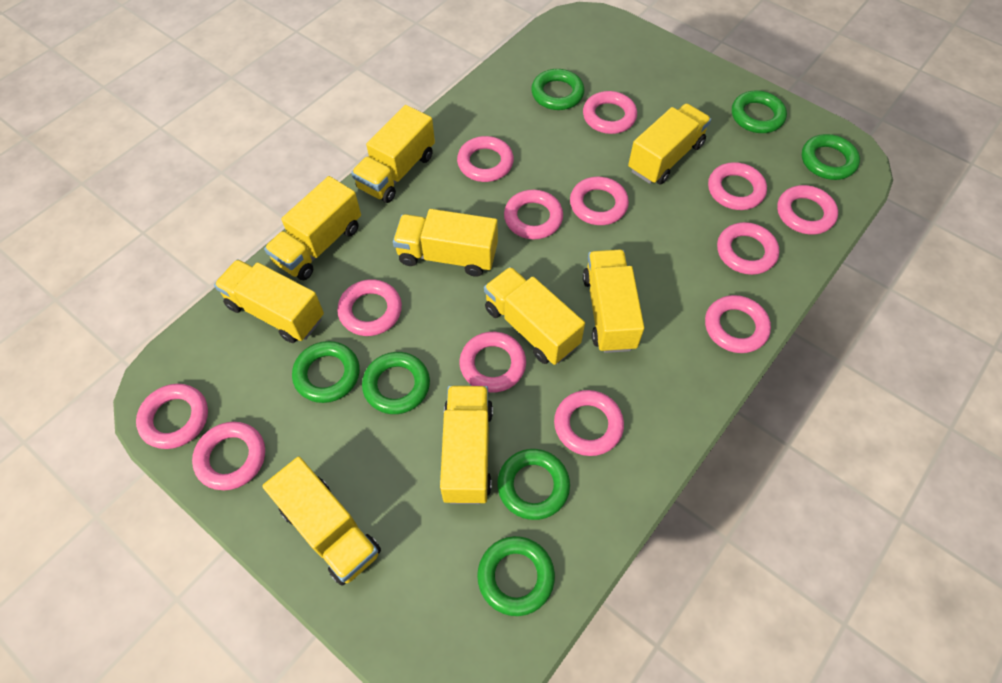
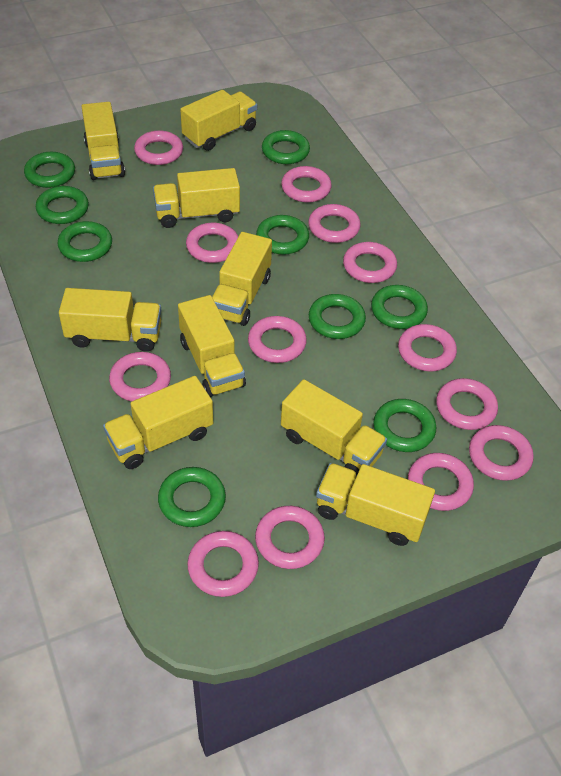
green ring: 7 -> 9

